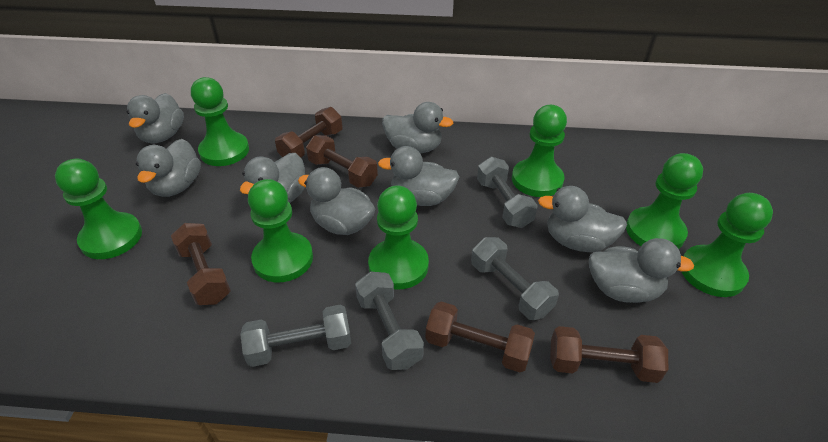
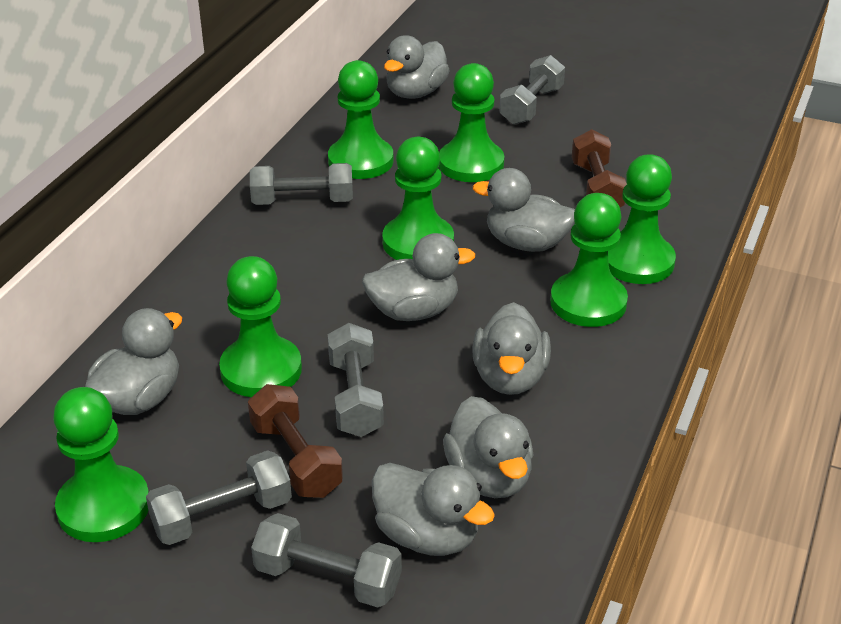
brown dumbbell: 5 -> 2
grey duck: 8 -> 7
grey dumbbell: 4 -> 5

